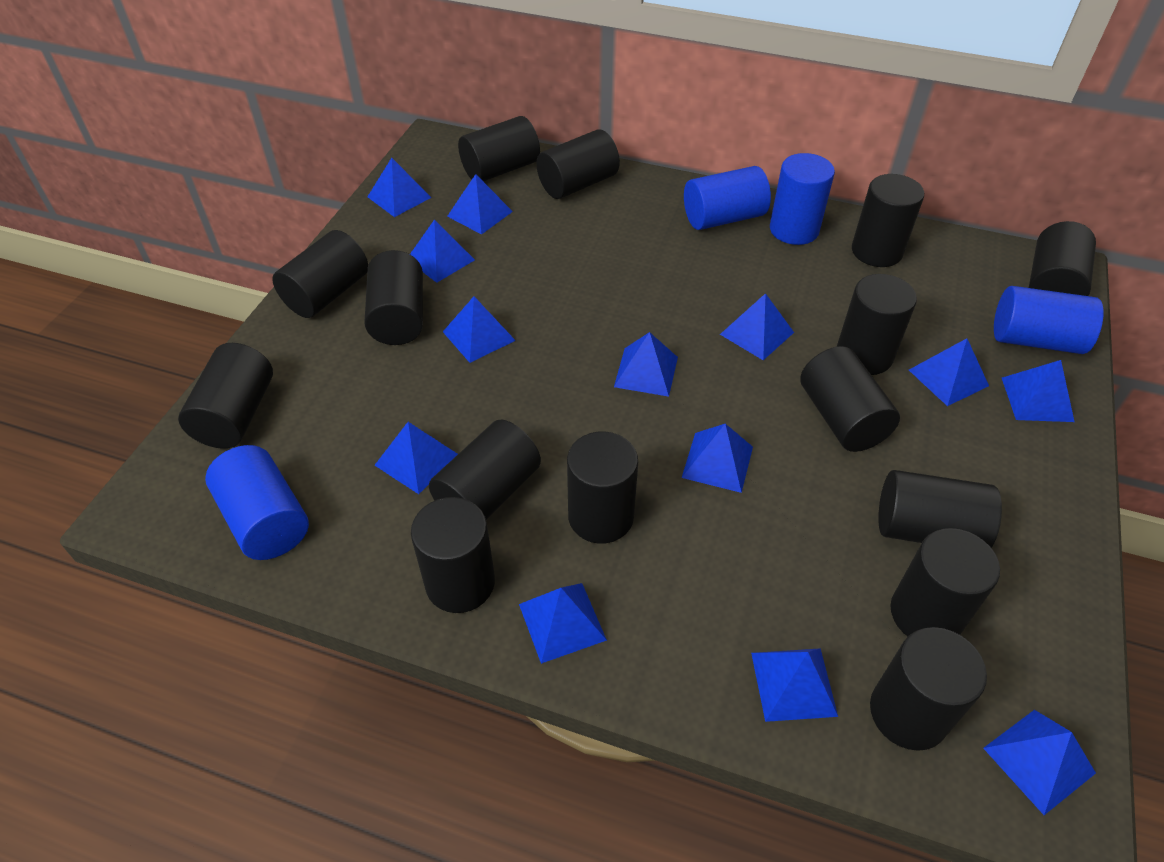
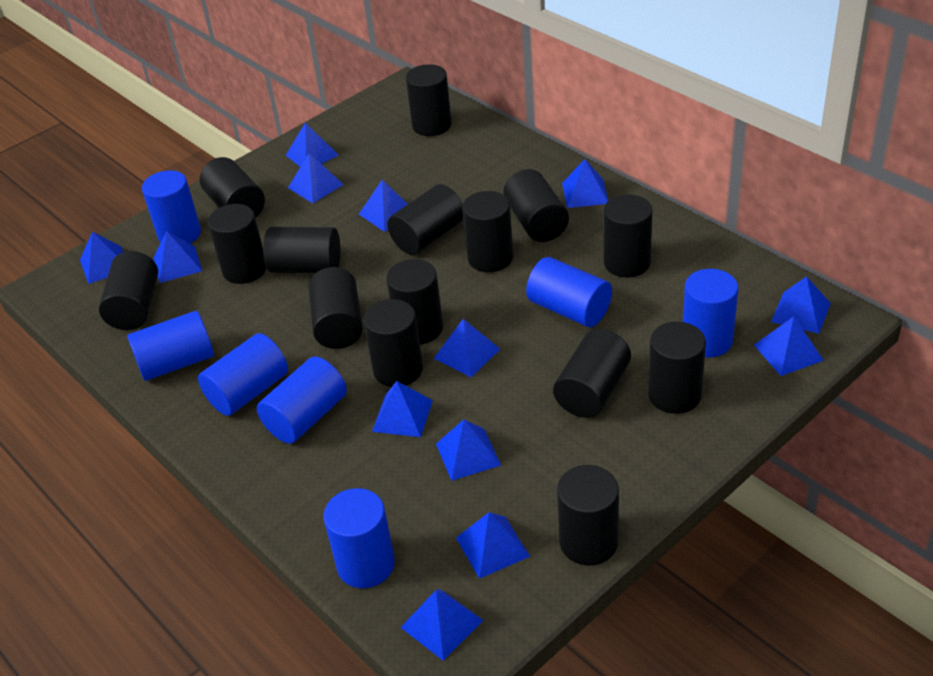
blue cylinder: 4 -> 7

